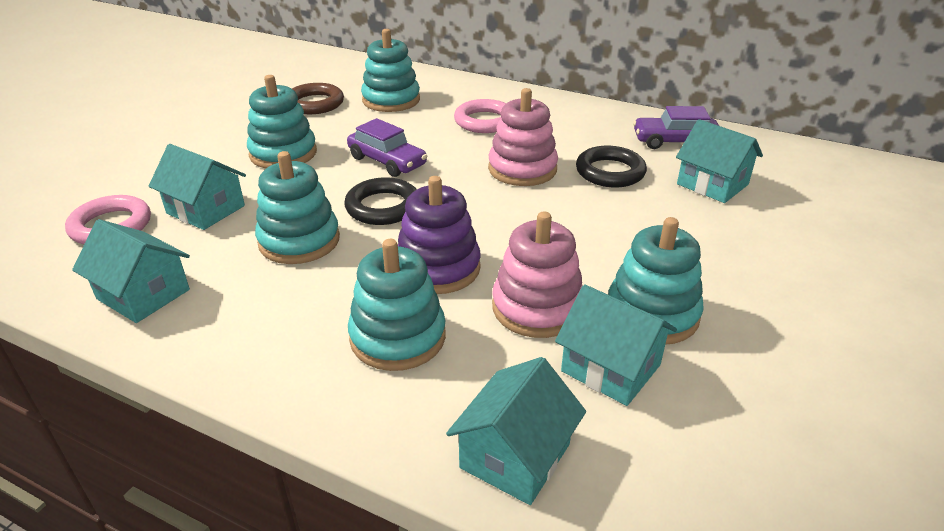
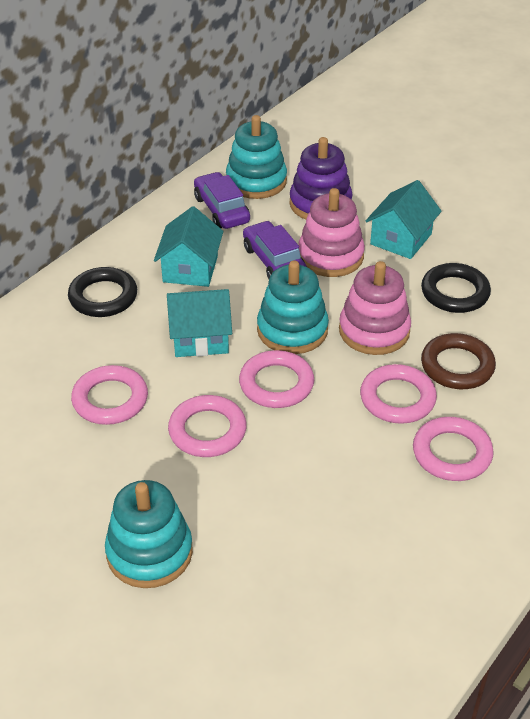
pink ring: 2 -> 5
turquoise house: 5 -> 3
turquoise stacking toy: 5 -> 3

